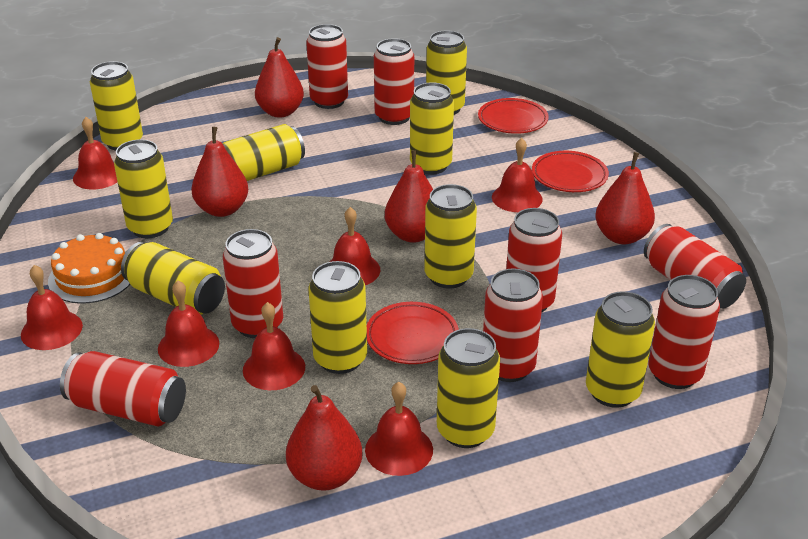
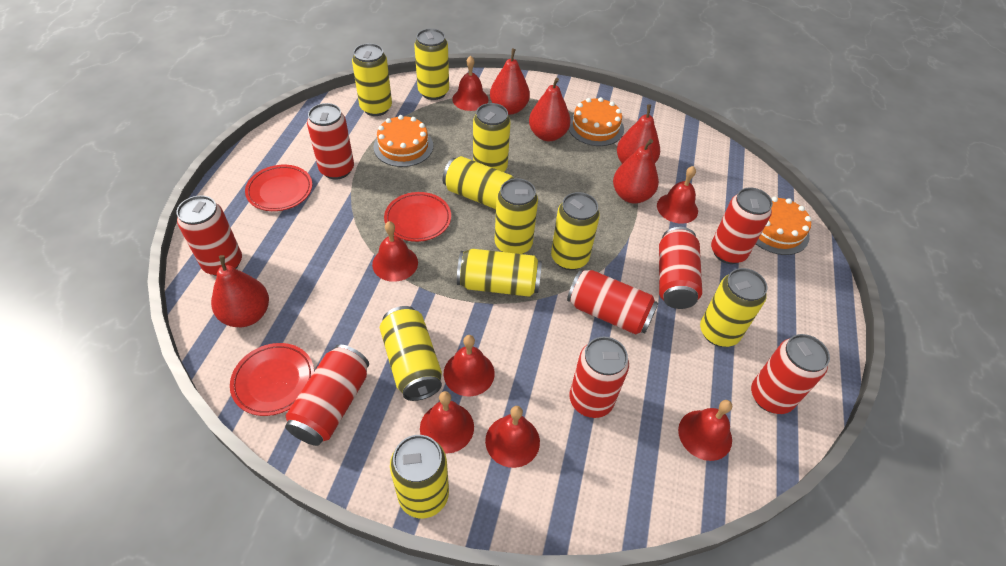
orange cake: 1 -> 3

